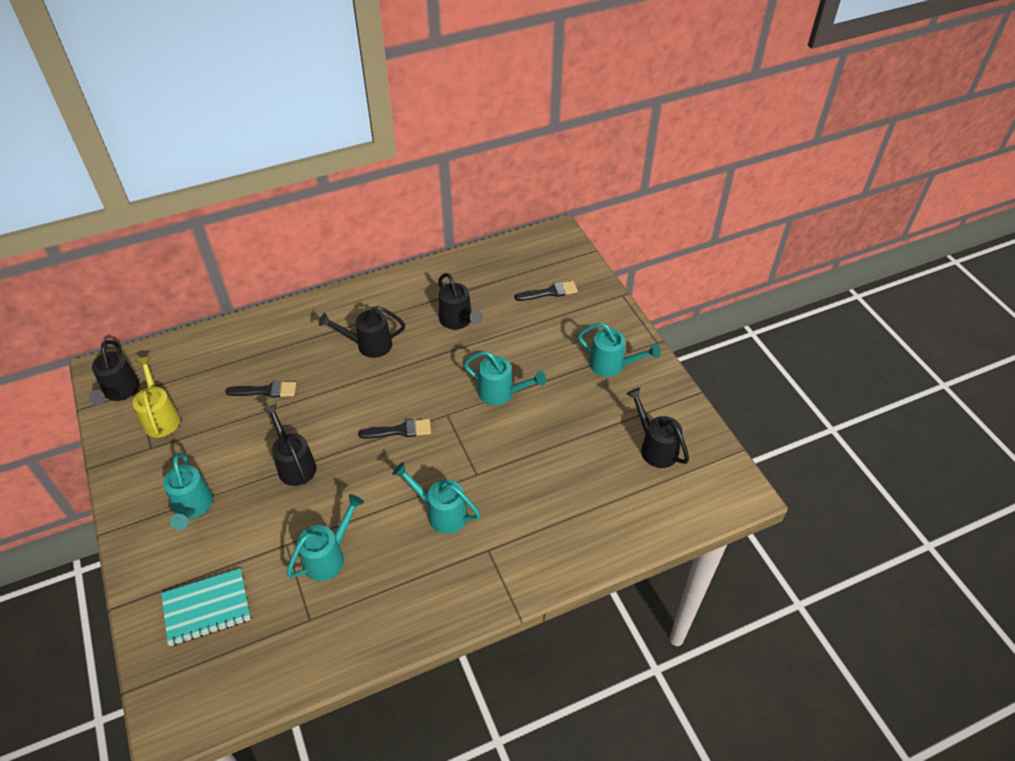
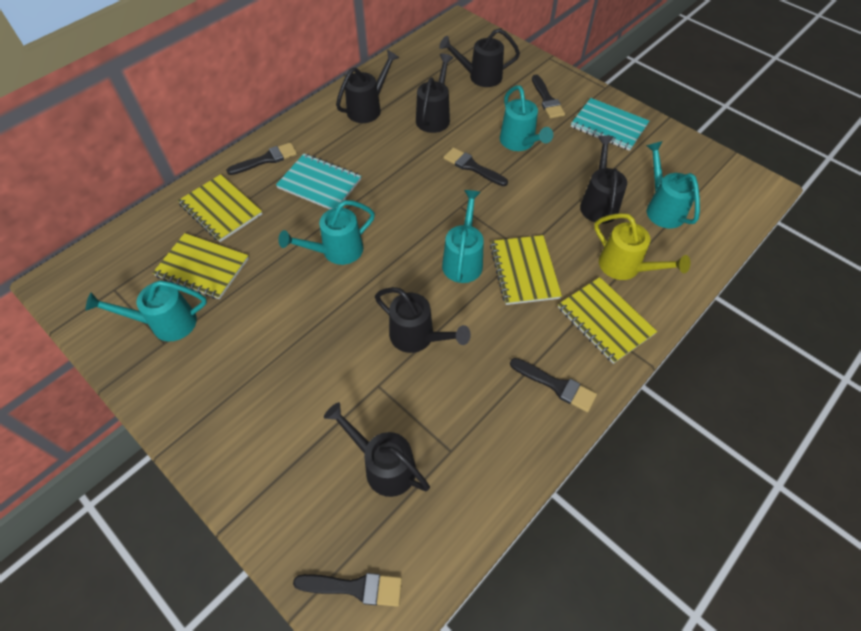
black brush: 3 -> 5
black watering can: 5 -> 6
turquoise notebook: 1 -> 2
yellow notebook: 0 -> 4

